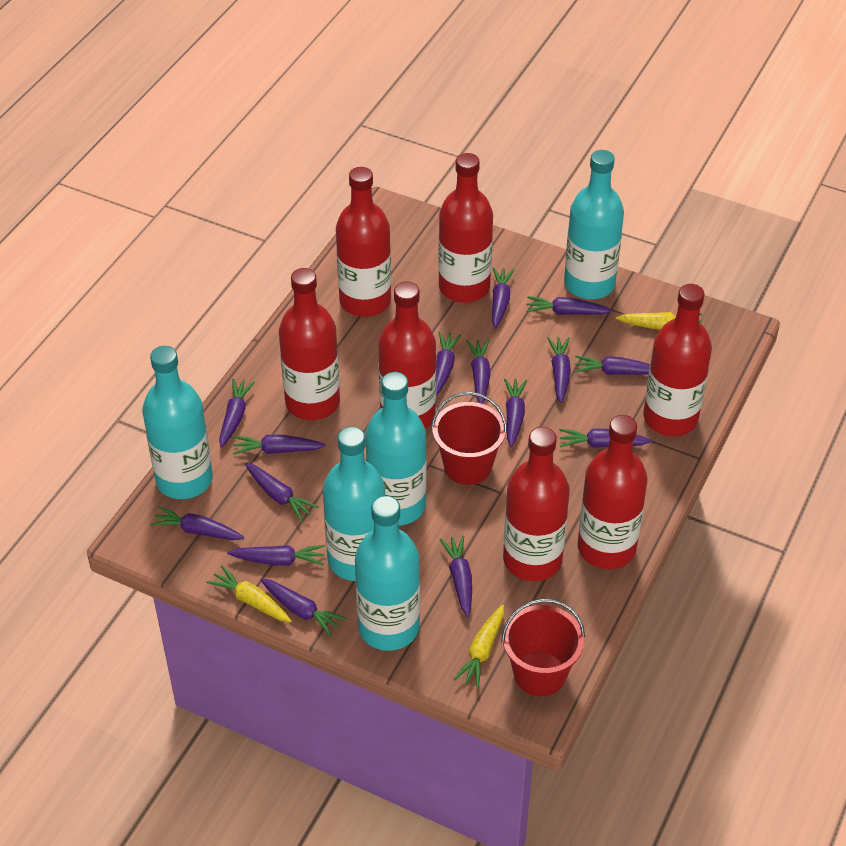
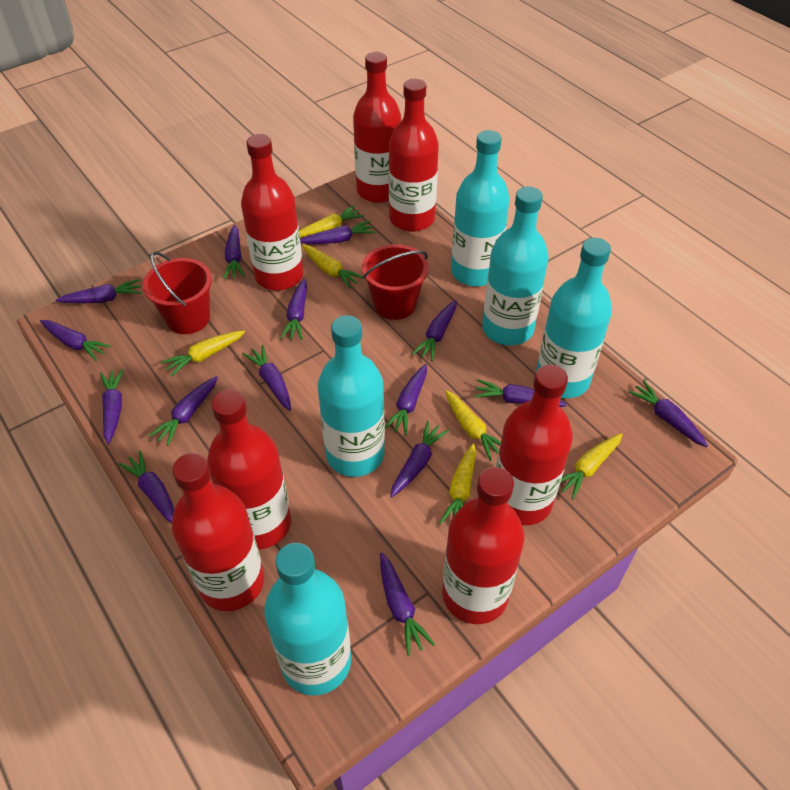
yellow carrot: 3 -> 6

